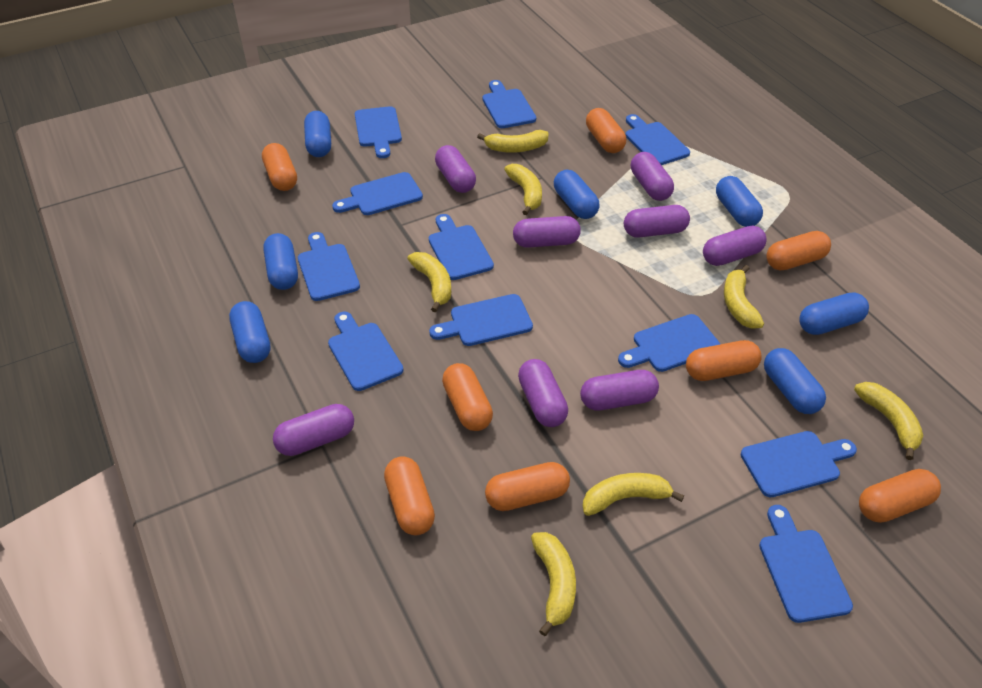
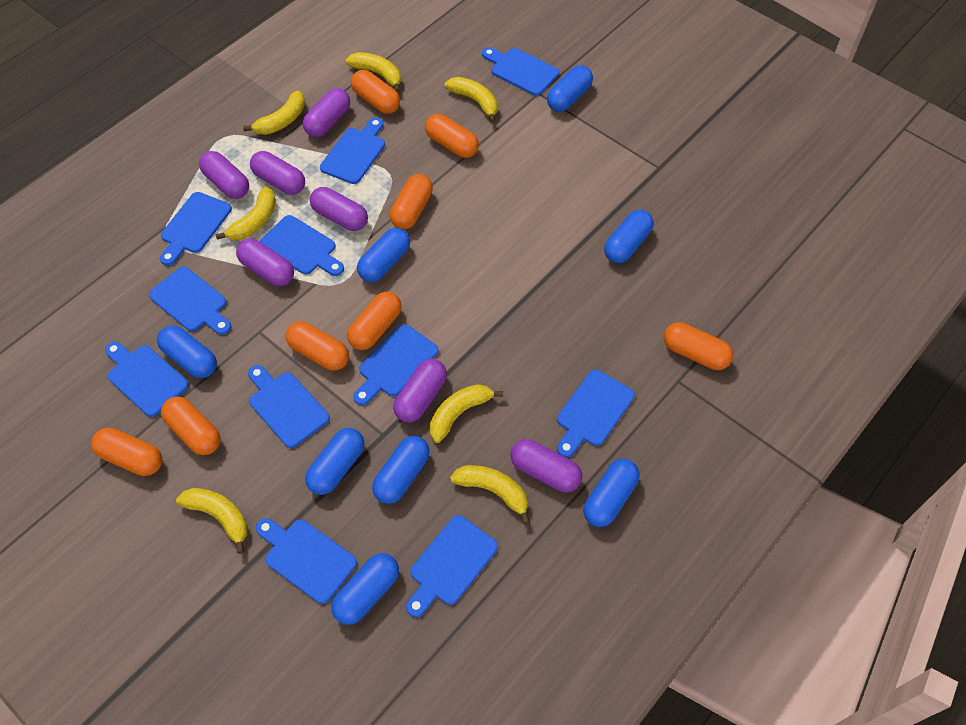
blue capsule: 7 -> 8
purple capsule: 8 -> 7

